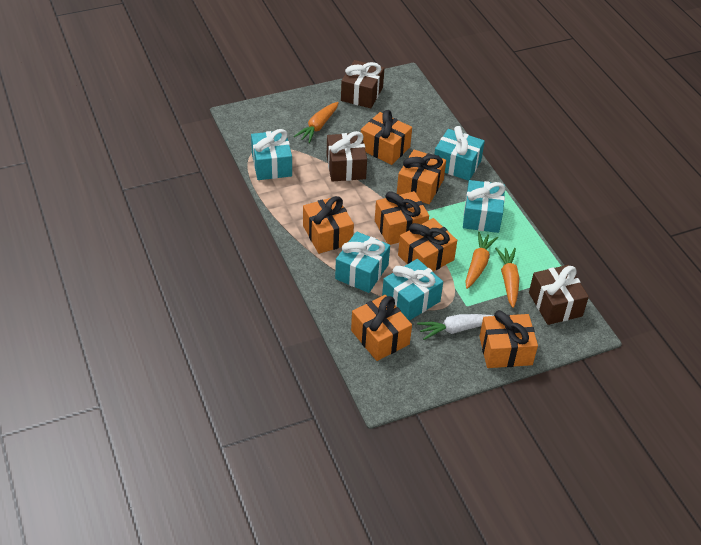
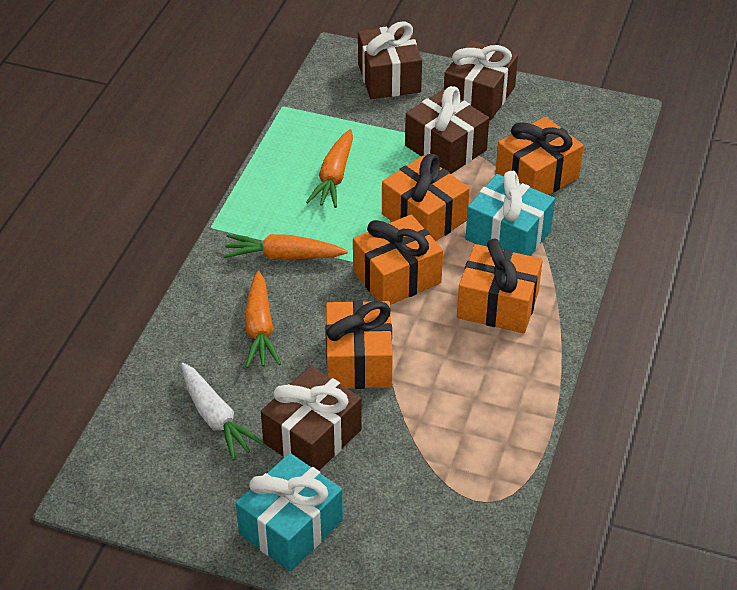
brown gift: 3 -> 4
orange gift: 7 -> 5
turquoise gift: 5 -> 2

